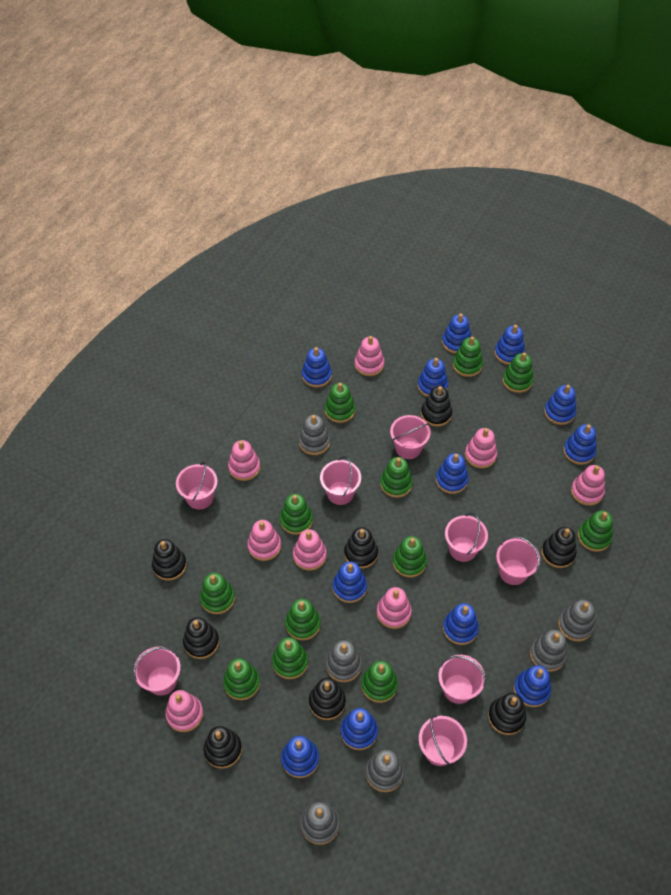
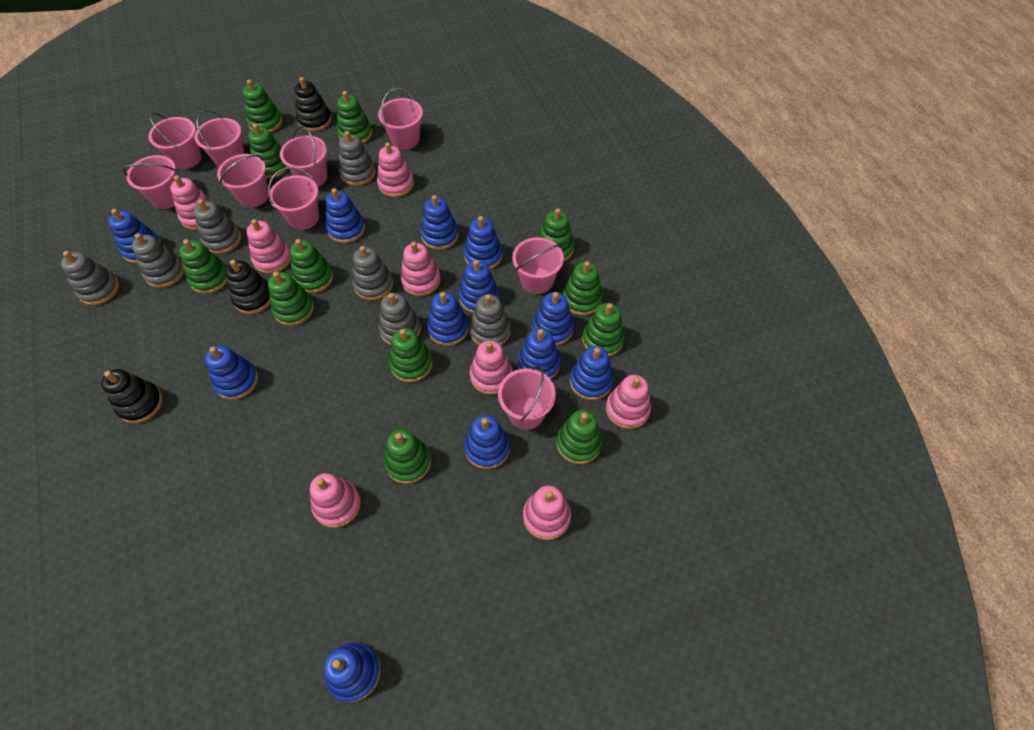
black stacking toy: 8 -> 3
grey stacking toy: 6 -> 7
pink bucket: 8 -> 9

